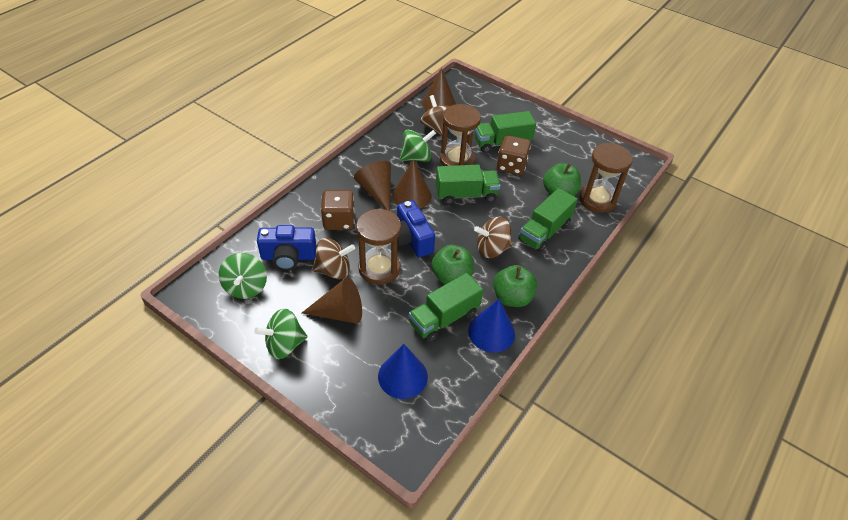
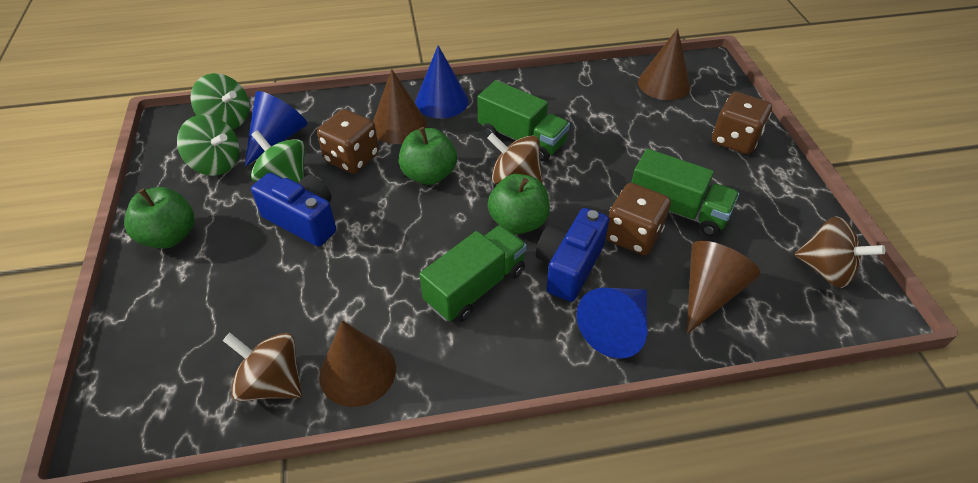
blue cone: 2 -> 3
brown dice: 2 -> 3
brown hourglass: 3 -> 0
green truck: 4 -> 3

